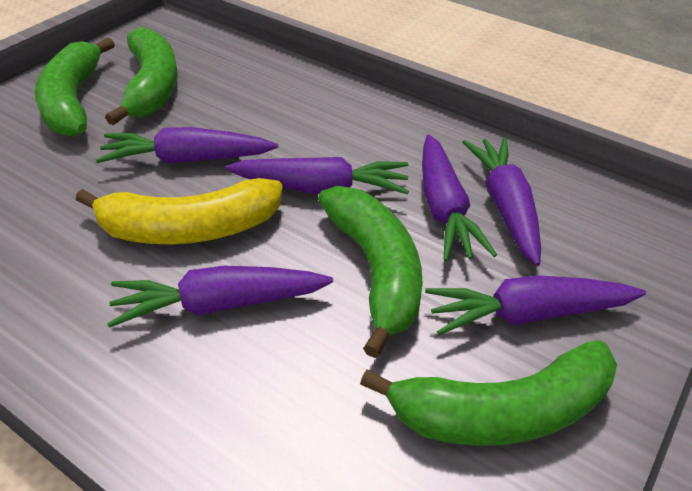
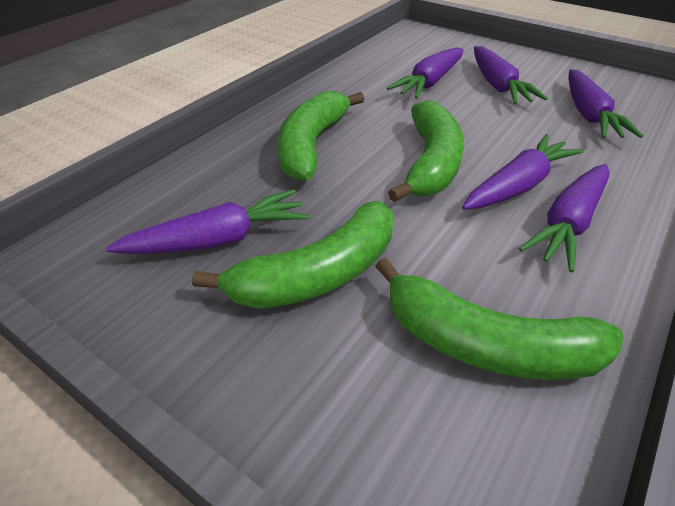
yellow banana: 1 -> 0

